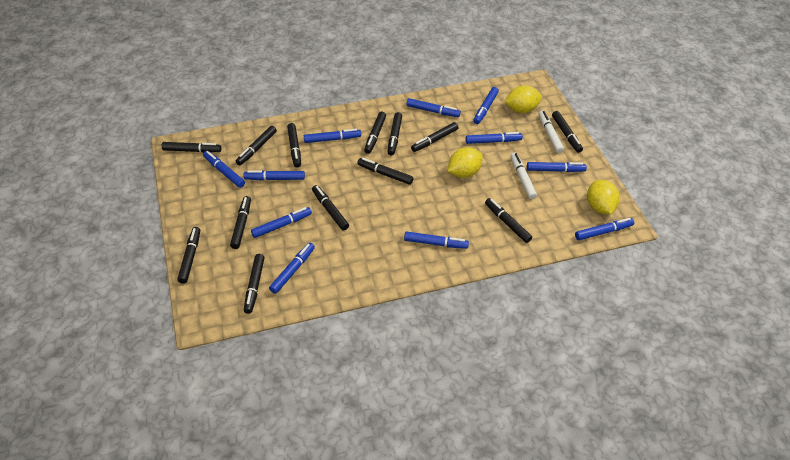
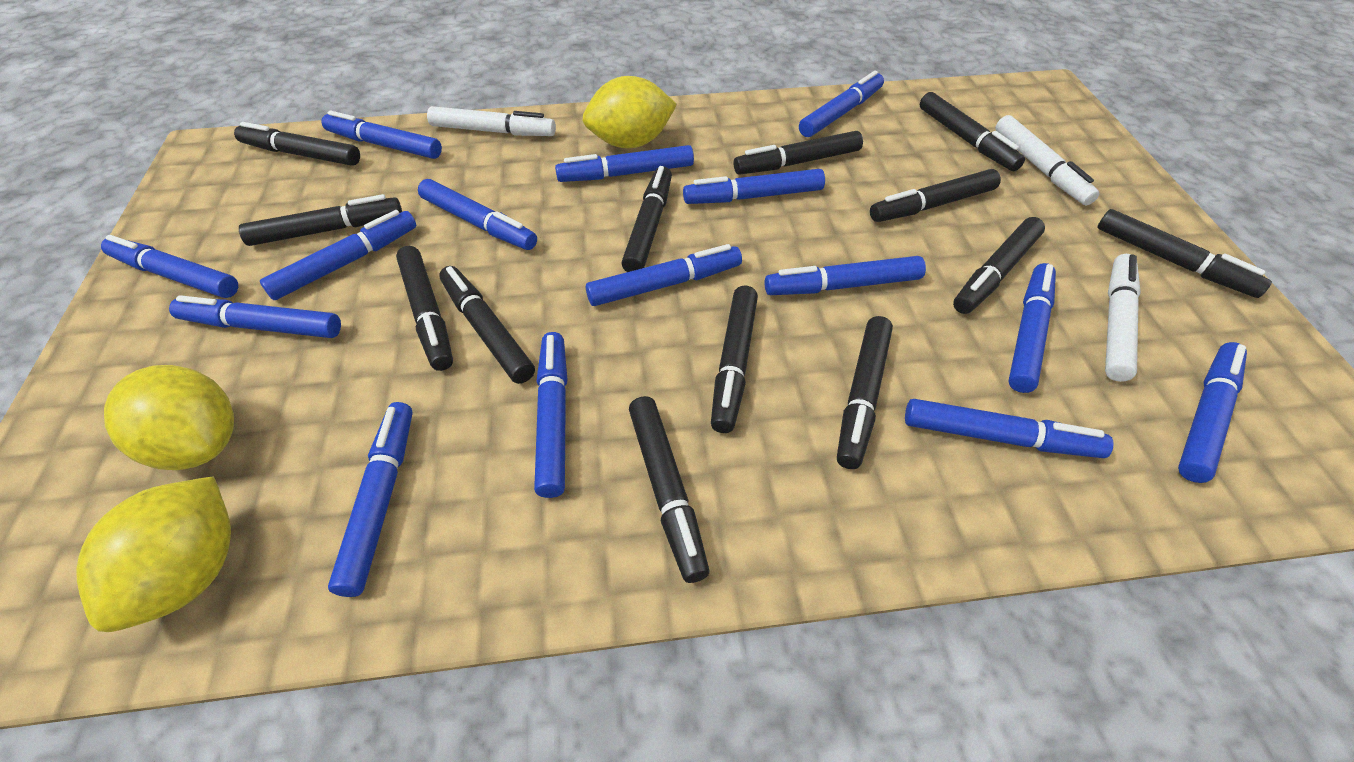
blue marker: 11 -> 15
white marker: 2 -> 3

